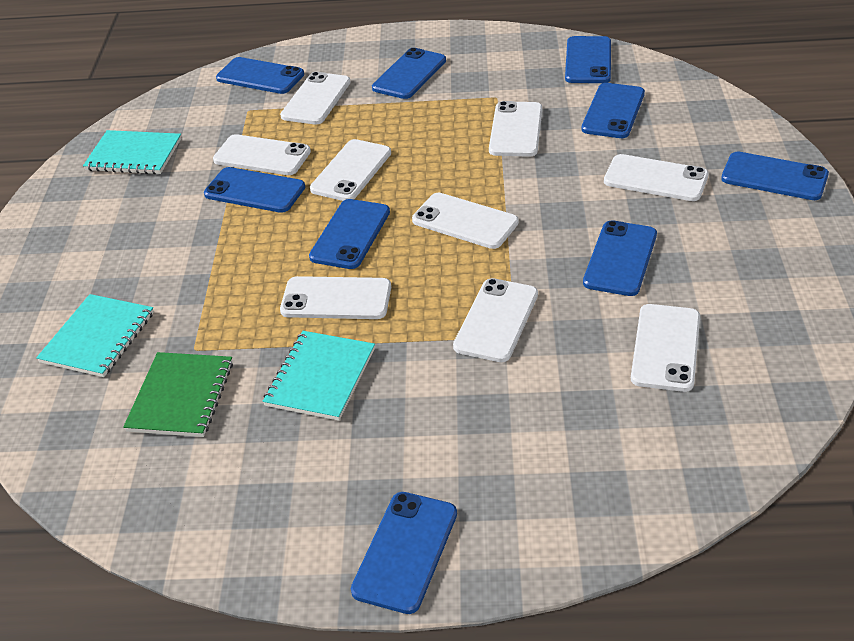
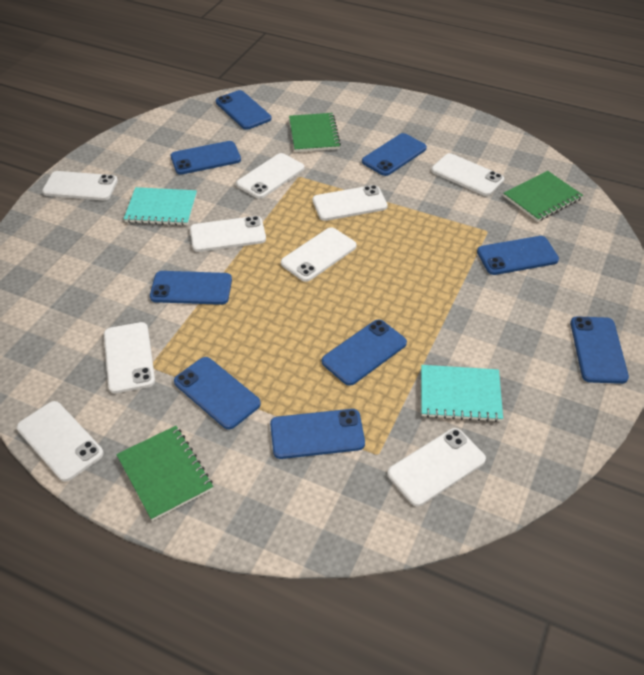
green notebook: 1 -> 3
turquoise notebook: 3 -> 2

